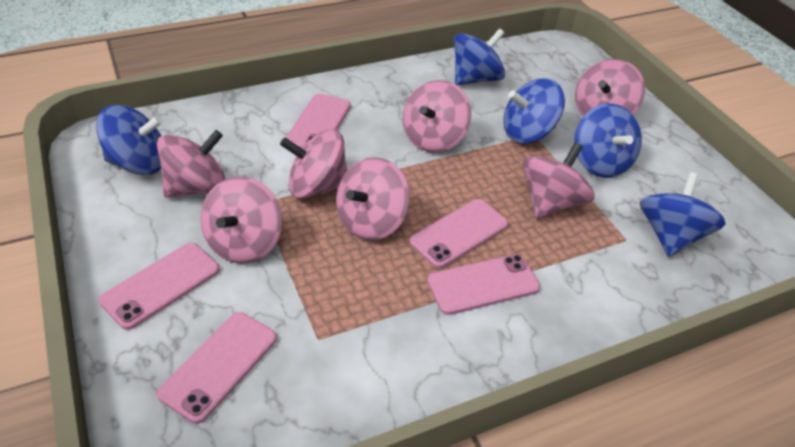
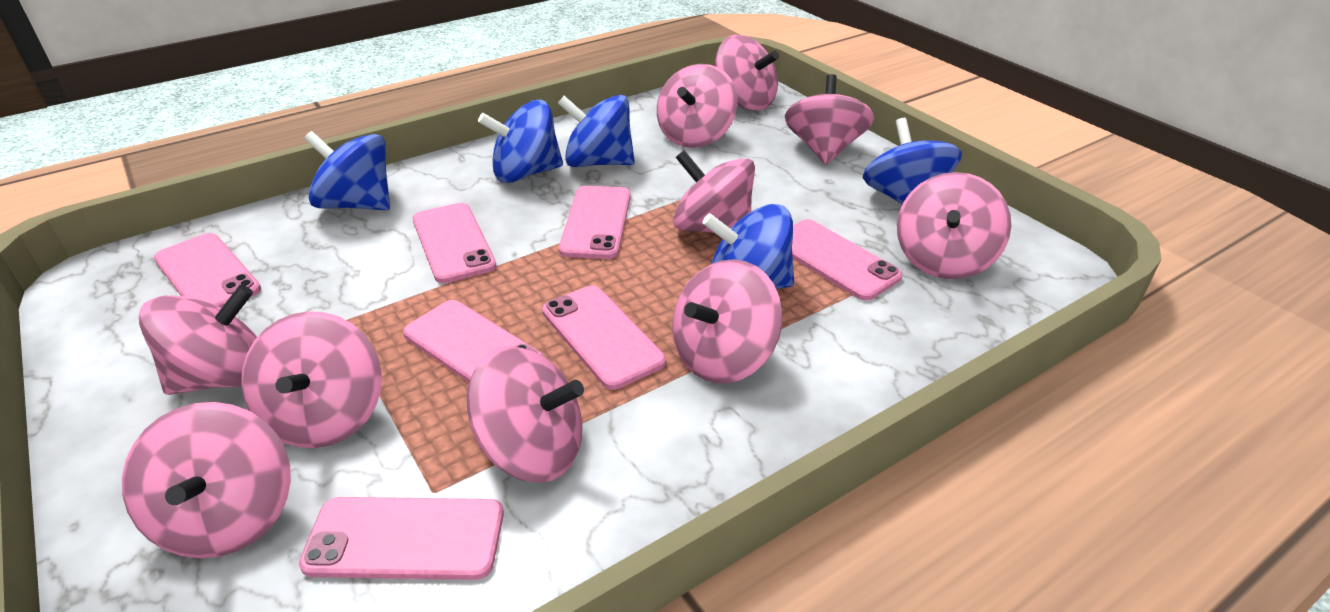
pink phone: 5 -> 7
pink spinning top: 7 -> 10

